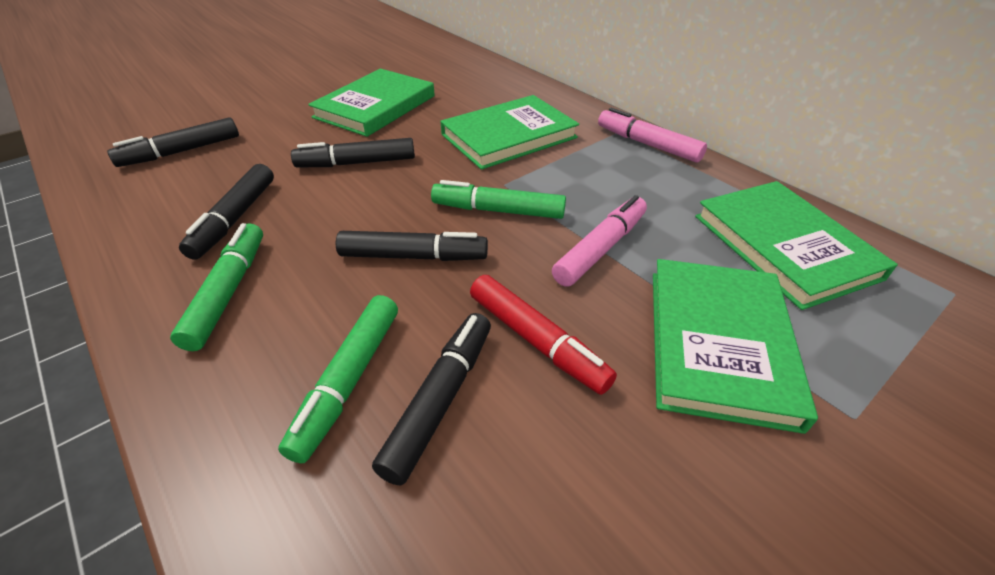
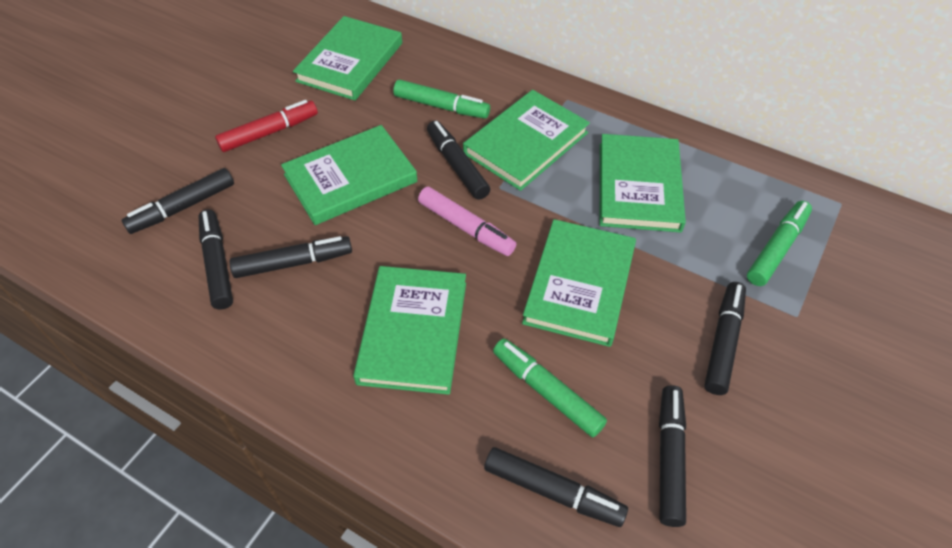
black marker: 5 -> 7
green book: 4 -> 6
pink marker: 2 -> 1

